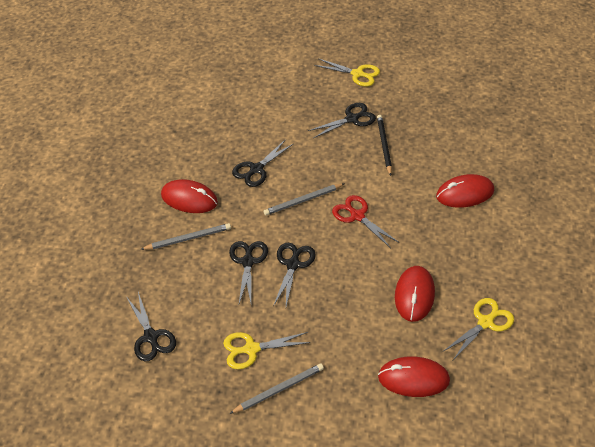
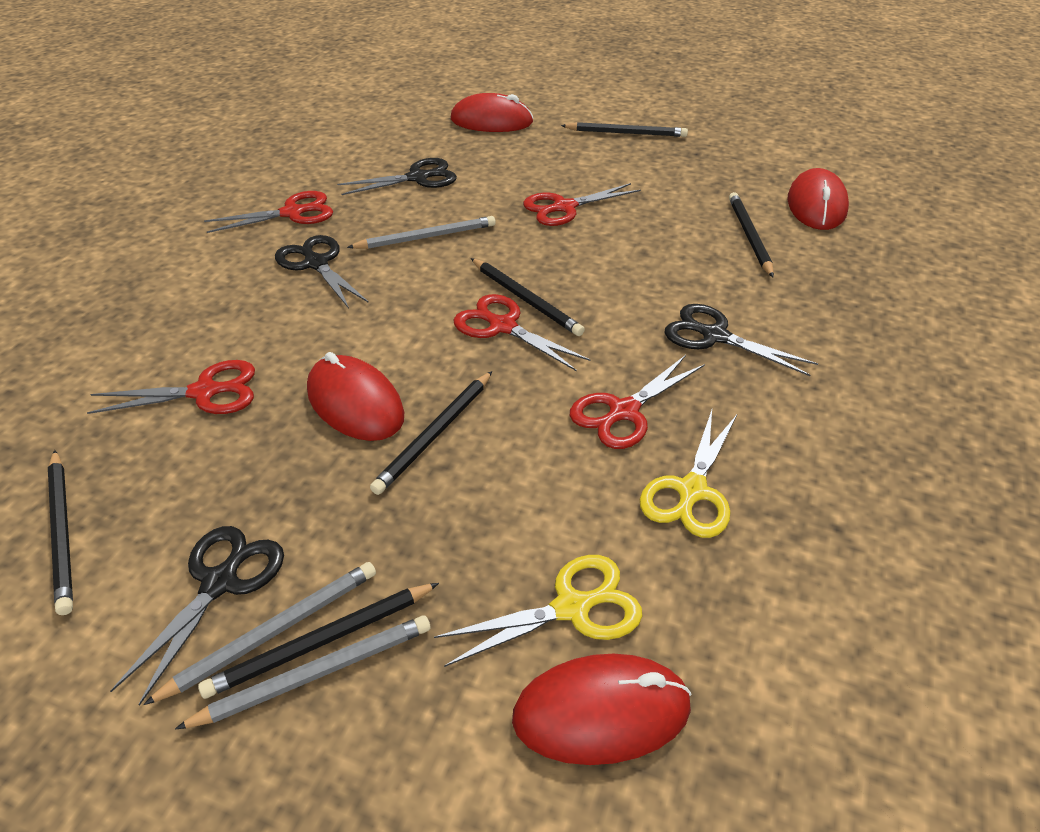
black pencil: 1 -> 6
black scissors: 5 -> 4
red scissors: 1 -> 5
yellow scissors: 3 -> 2

